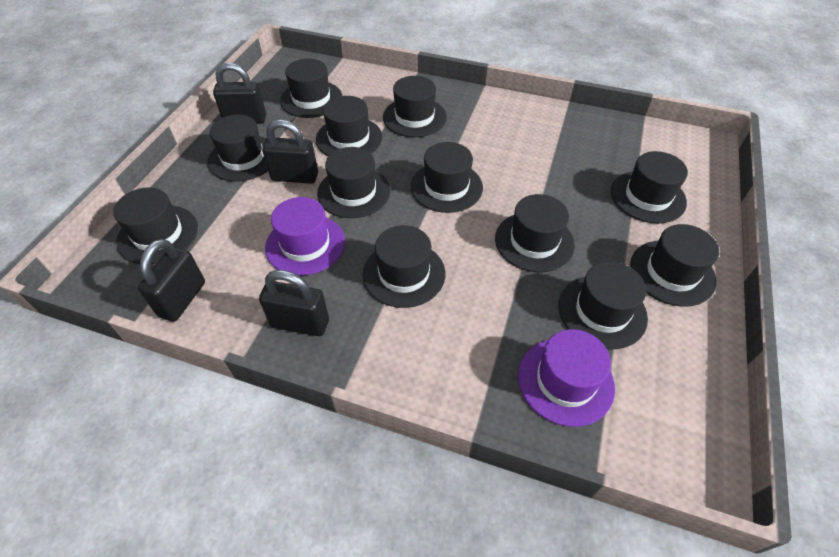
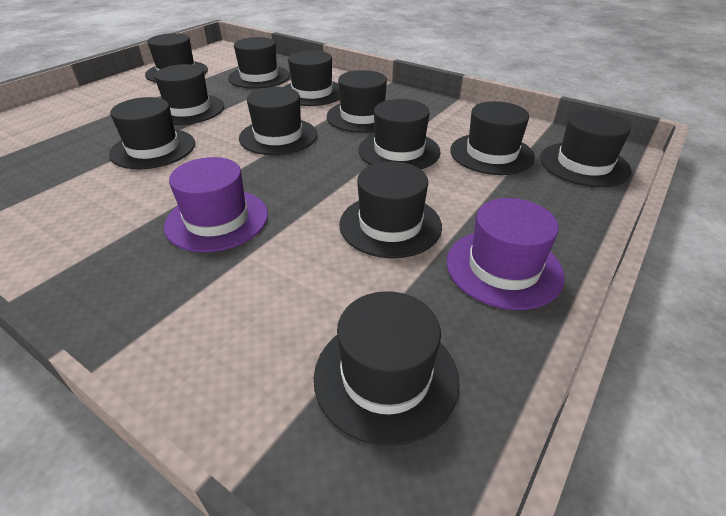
black padlock: 4 -> 0

